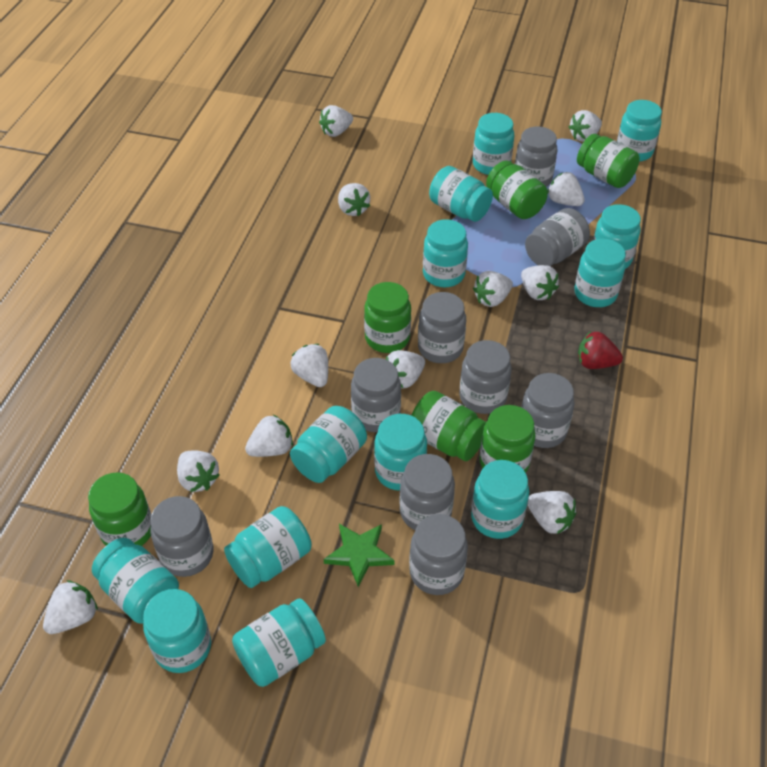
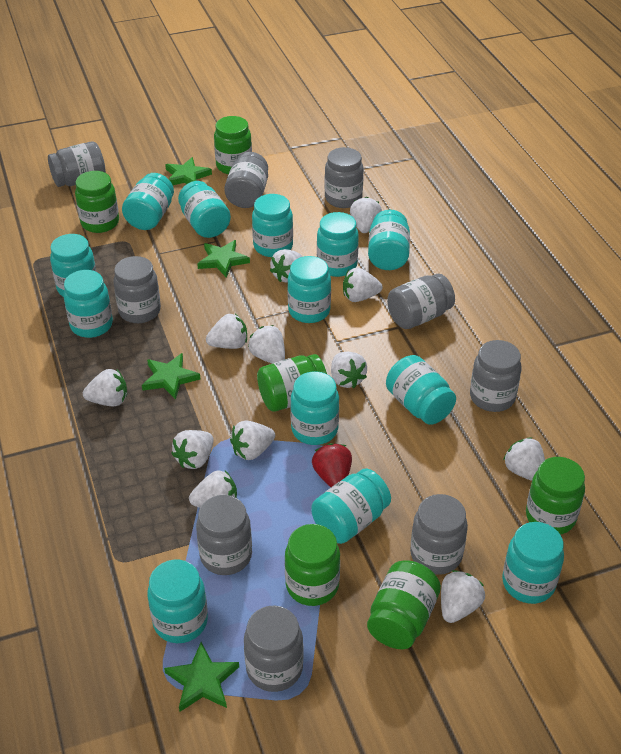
green star: 1 -> 4

